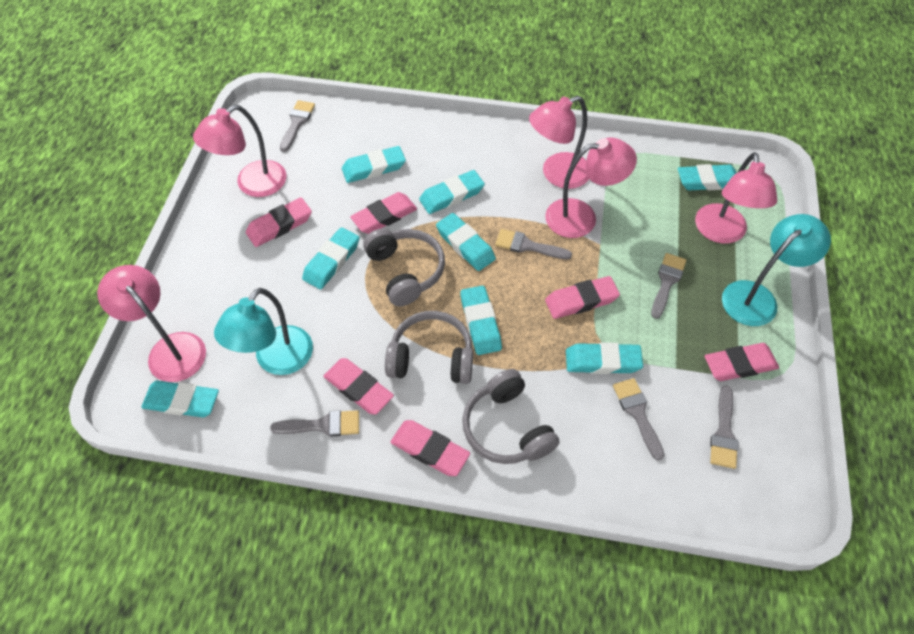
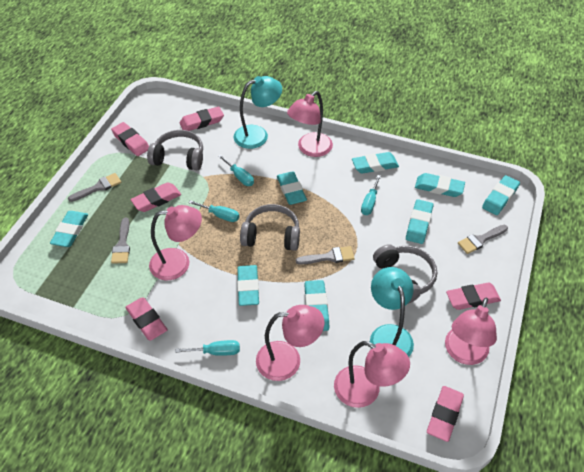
grey brush: 6 -> 4
turquoise screwdriver: 0 -> 4

